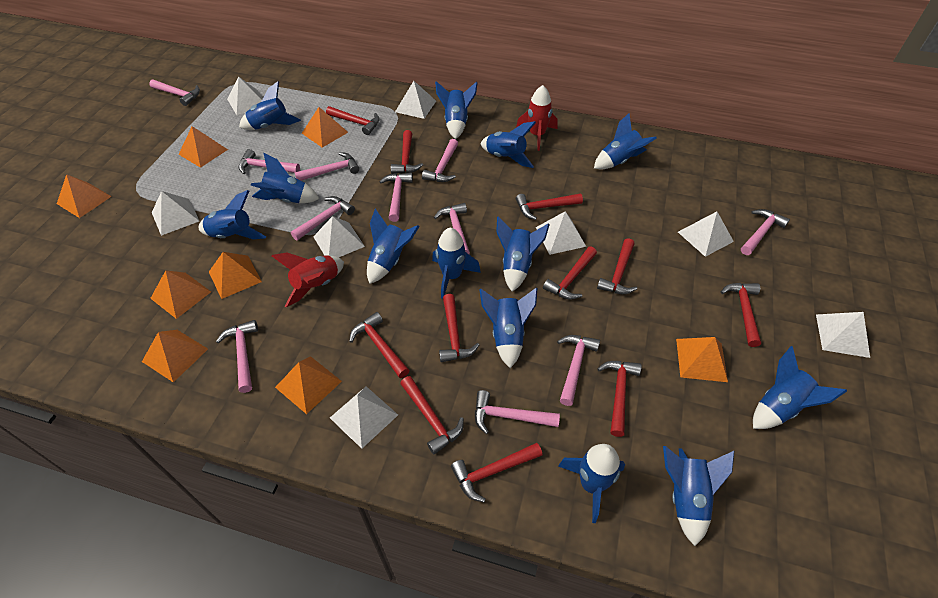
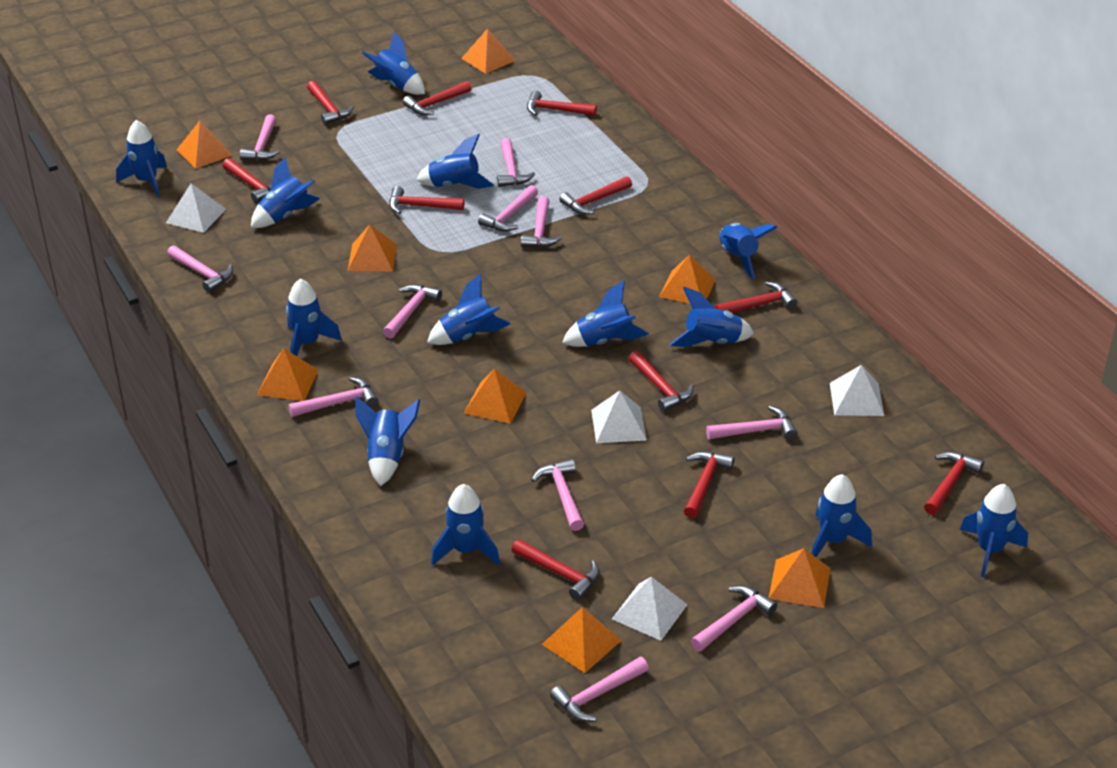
red rocket: 2 -> 0
white pyramid: 8 -> 4

